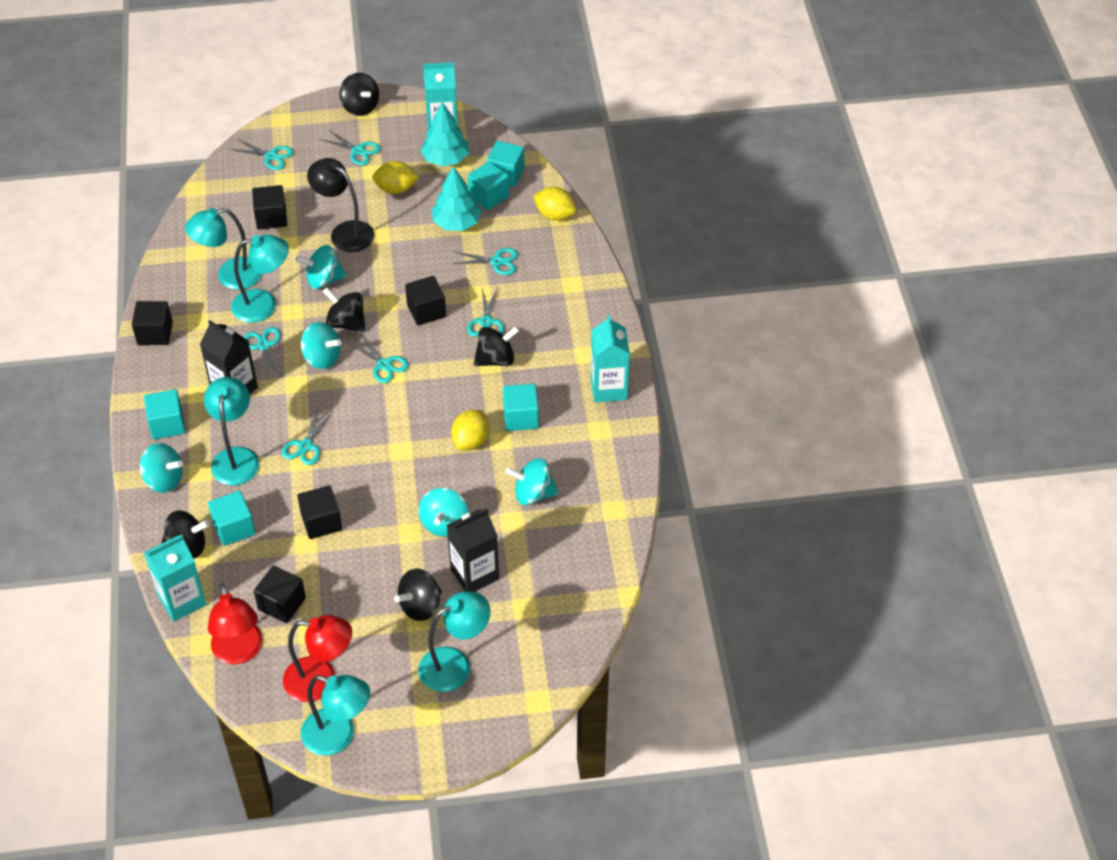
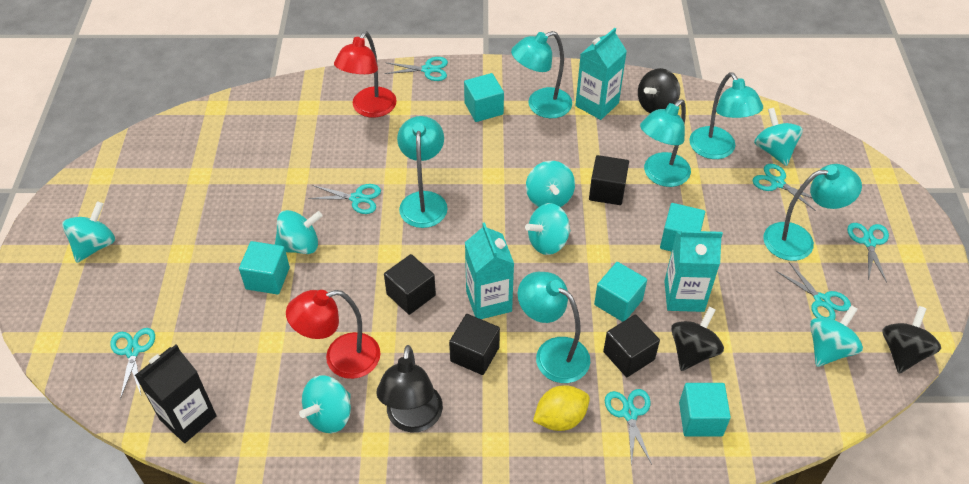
black carton: 2 -> 1
black cube: 5 -> 4
black spinning top: 5 -> 3
turquoise lamp: 5 -> 6
turquoise spinning top: 5 -> 7
turquoise tree: 2 -> 0
yellow lemon: 3 -> 1

